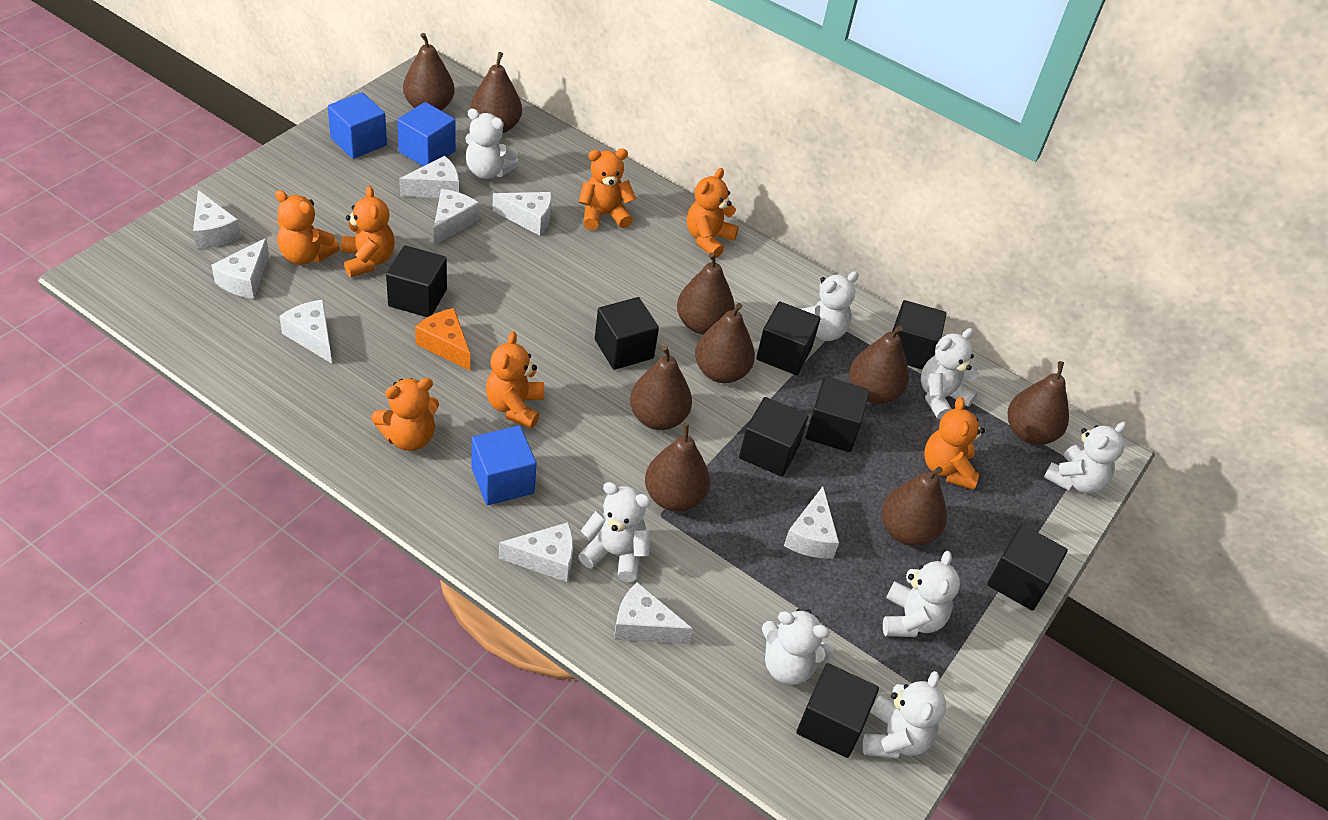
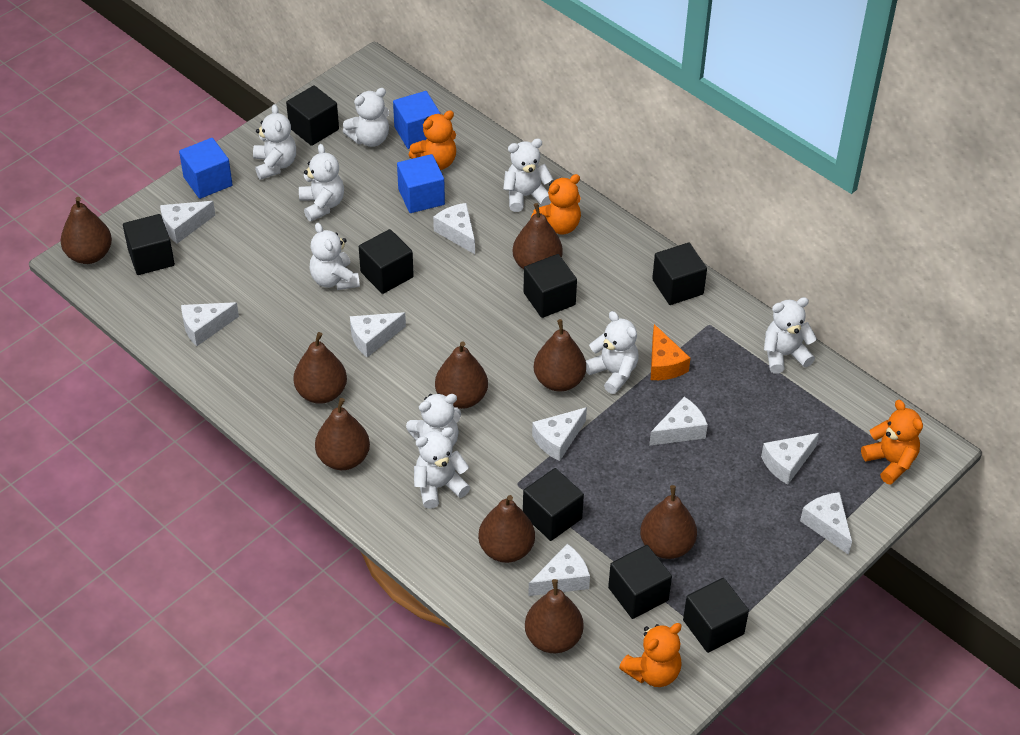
orange teddy bear: 7 -> 4
white teddy bear: 8 -> 9

